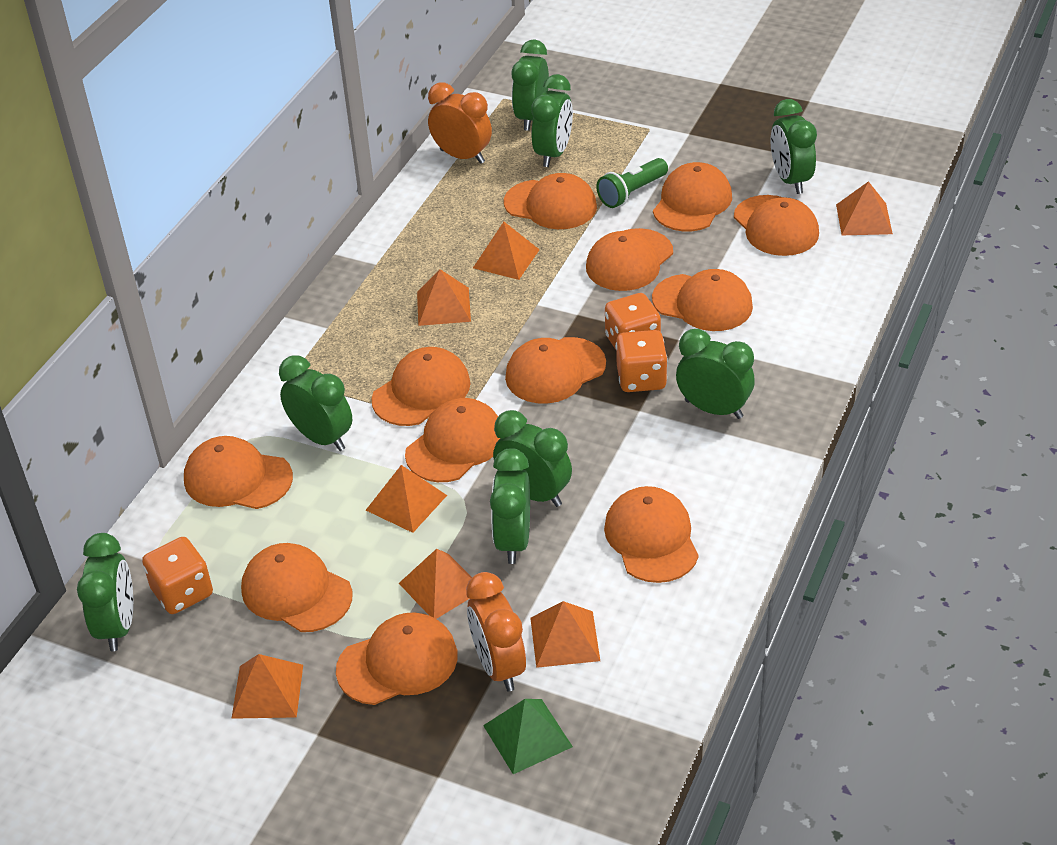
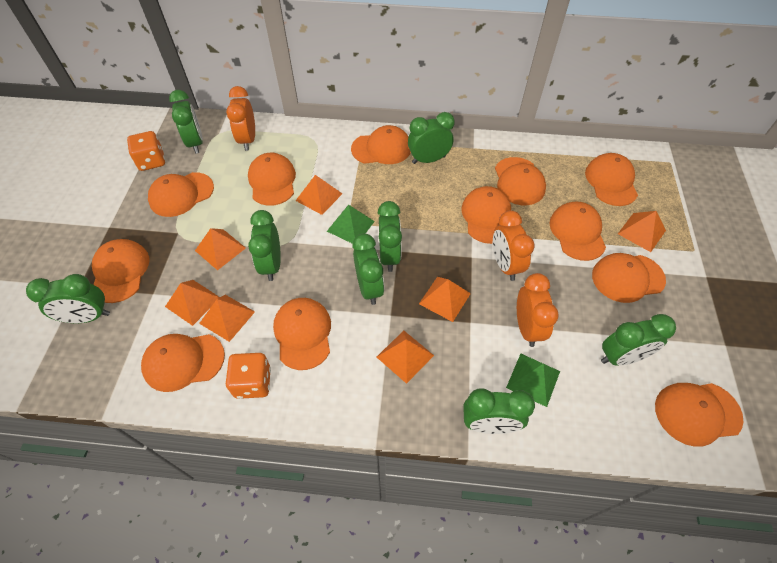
green flashlight: 1 -> 0
green pyramid: 1 -> 2
orange clock: 2 -> 3
orange dice: 3 -> 2

